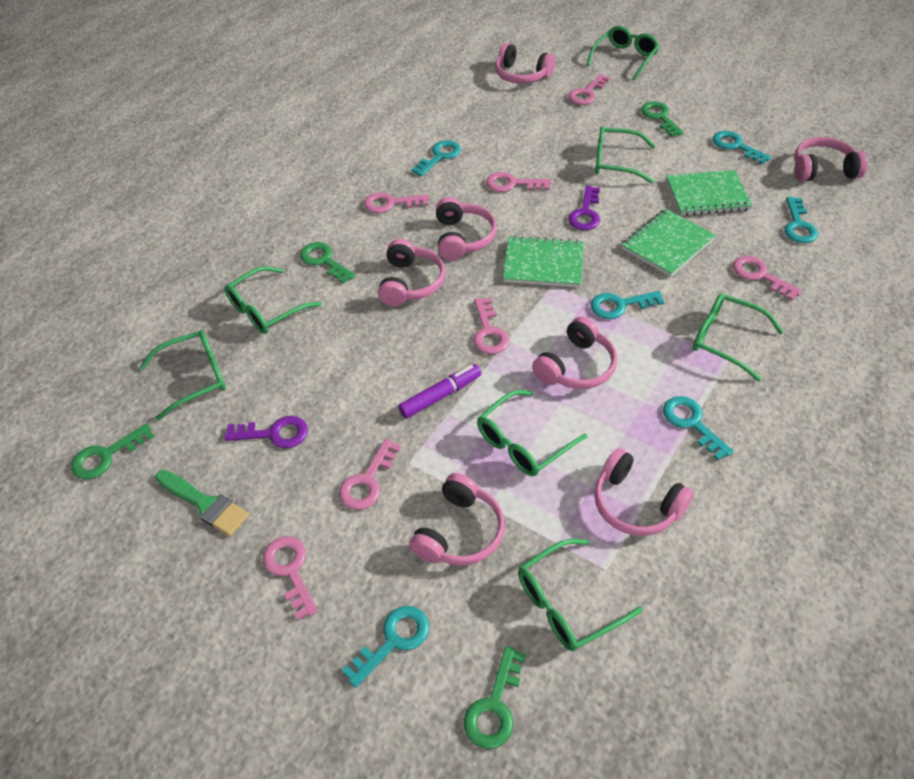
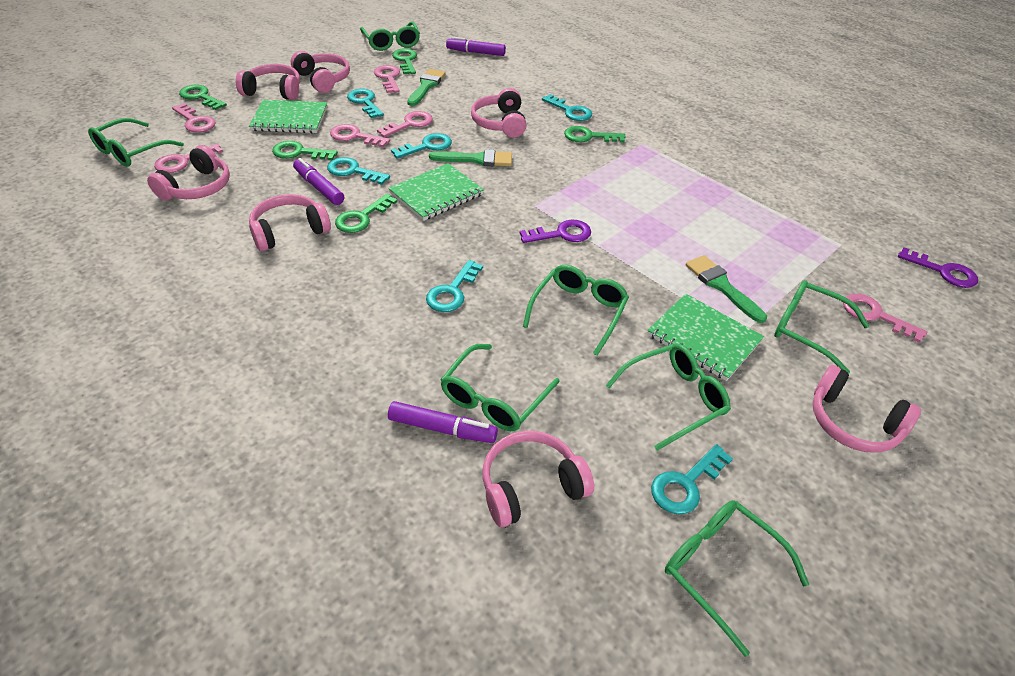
green brush: 1 -> 3
green key: 4 -> 5
pink key: 7 -> 6
purple marker: 1 -> 3

